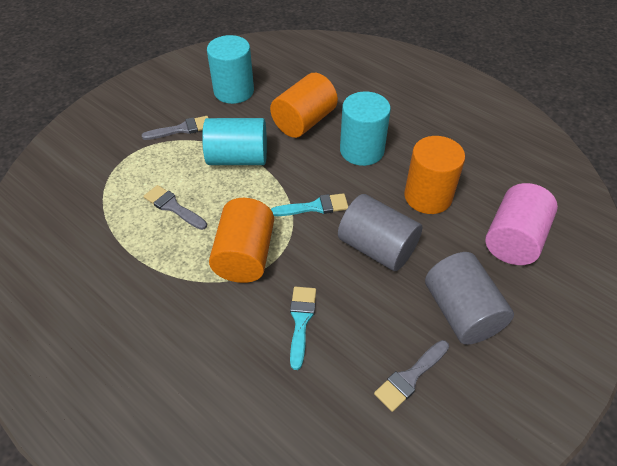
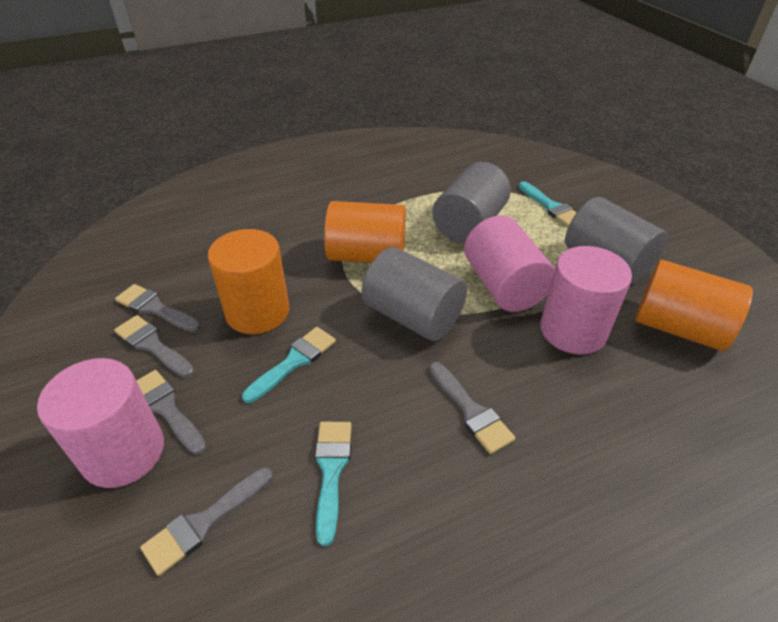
grey brush: 3 -> 5
grey cylinder: 2 -> 3
pink cylinder: 1 -> 3
turquoise brush: 2 -> 3
turquoise cylinder: 3 -> 0

